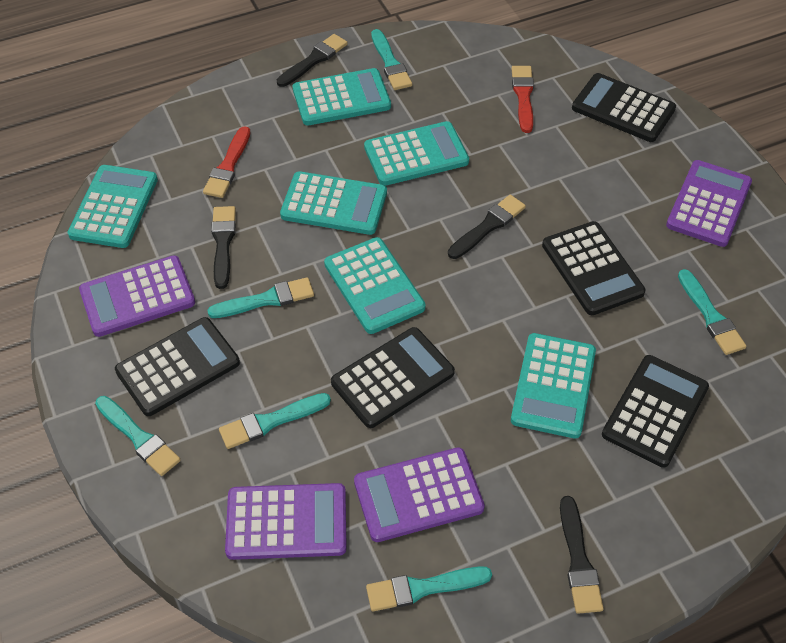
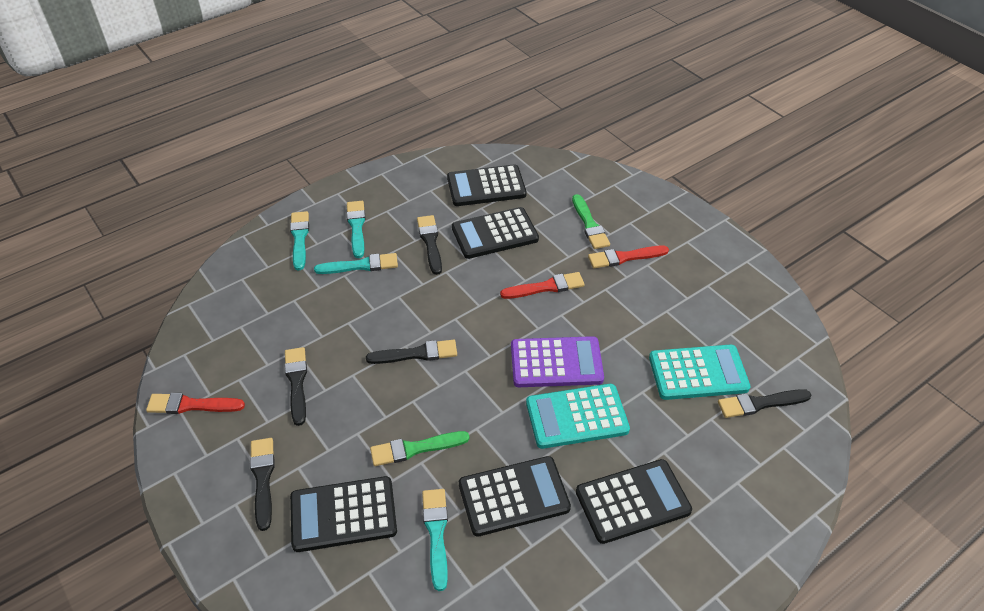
black brush: 4 -> 5
green brush: 0 -> 2
purple calculator: 4 -> 1
red brush: 2 -> 3
turquoise brush: 6 -> 4
turquoise calculator: 6 -> 2

